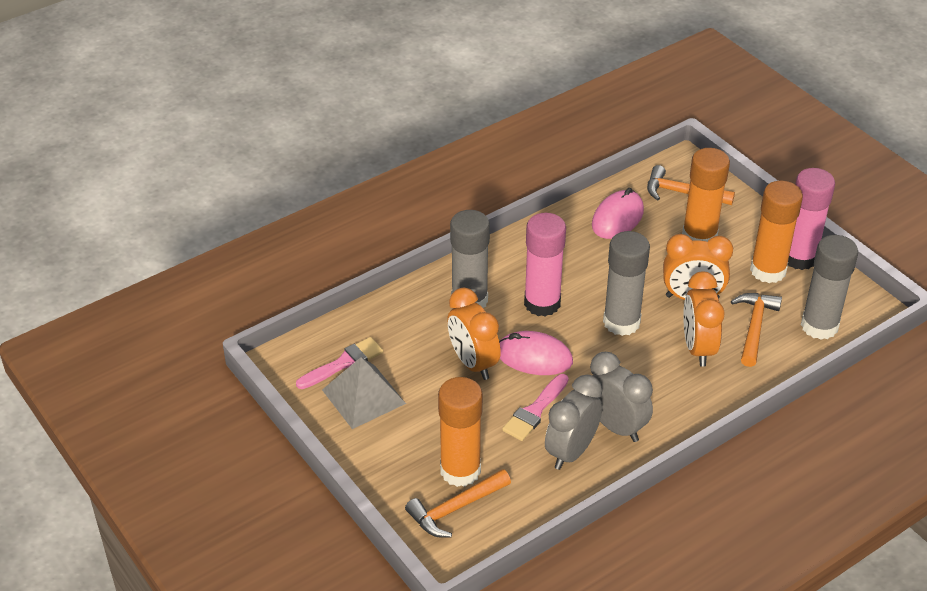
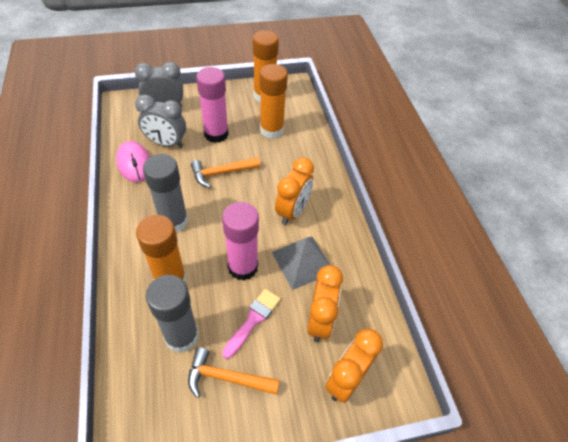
grey glue stick: 3 -> 2
orange hammer: 3 -> 2
pink brush: 2 -> 1
pink mouse: 2 -> 1

